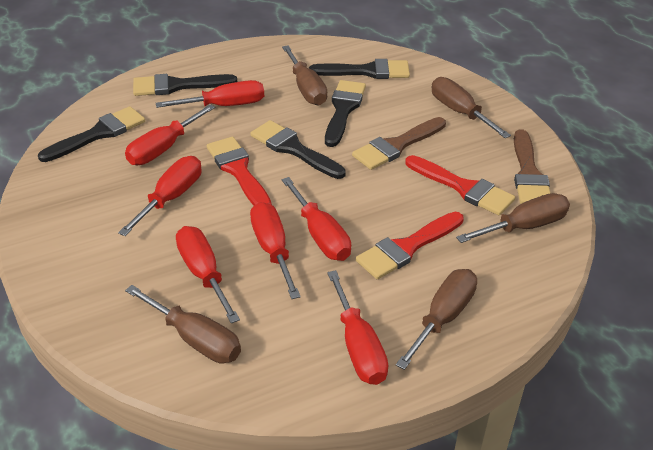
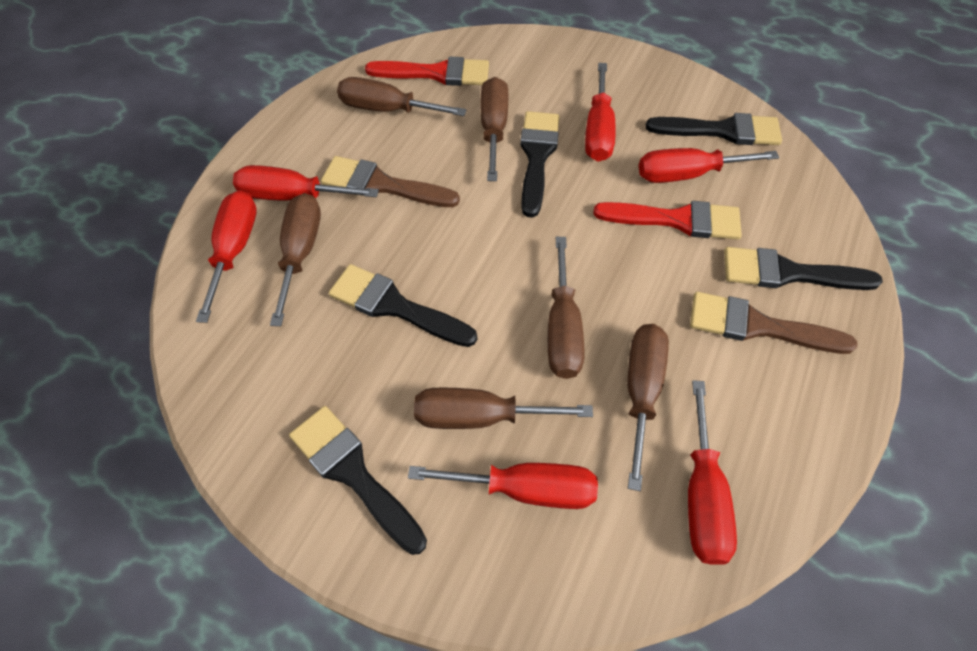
brown screwdriver: 5 -> 6
red brush: 3 -> 2
red screwdriver: 7 -> 6

